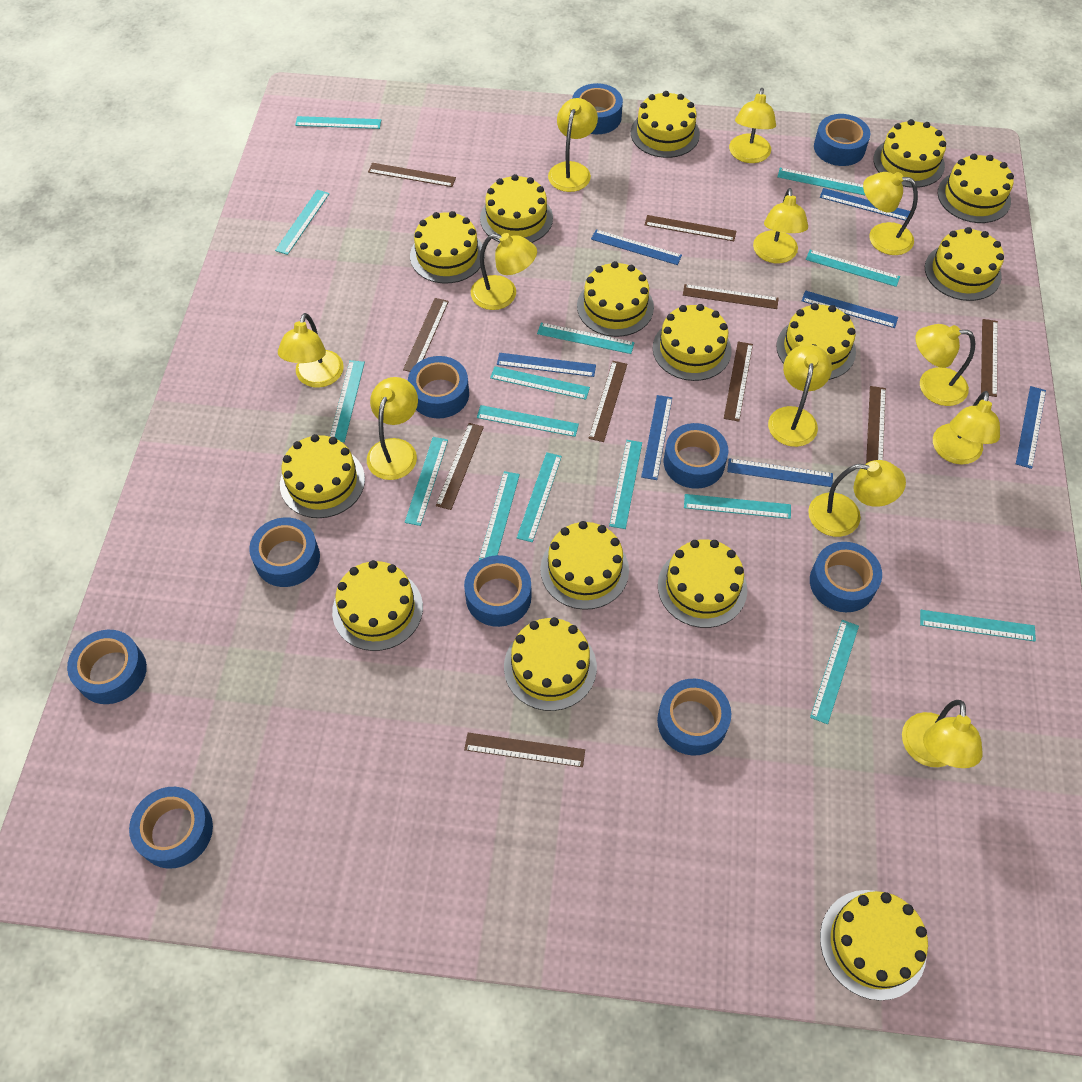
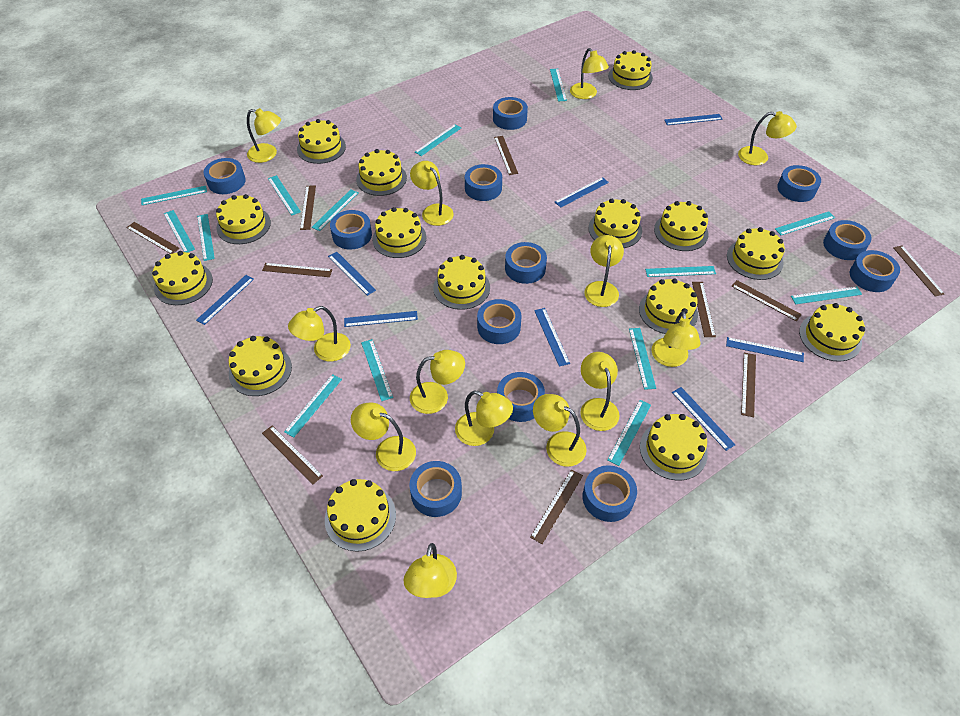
blue ruler: 7 -> 8
blue tape: 10 -> 12
turquoise ruler: 15 -> 14
yellow lamp: 12 -> 13

